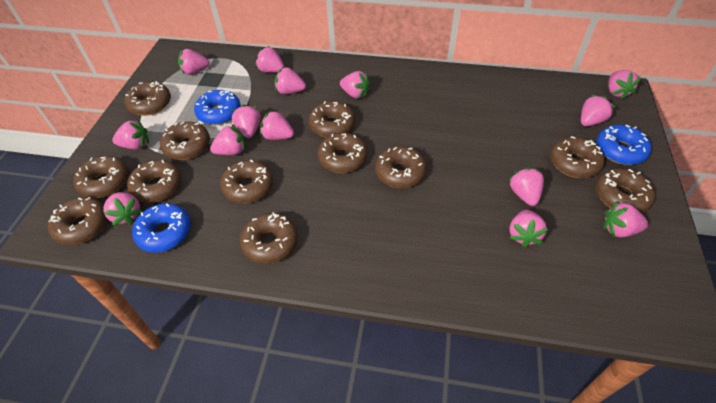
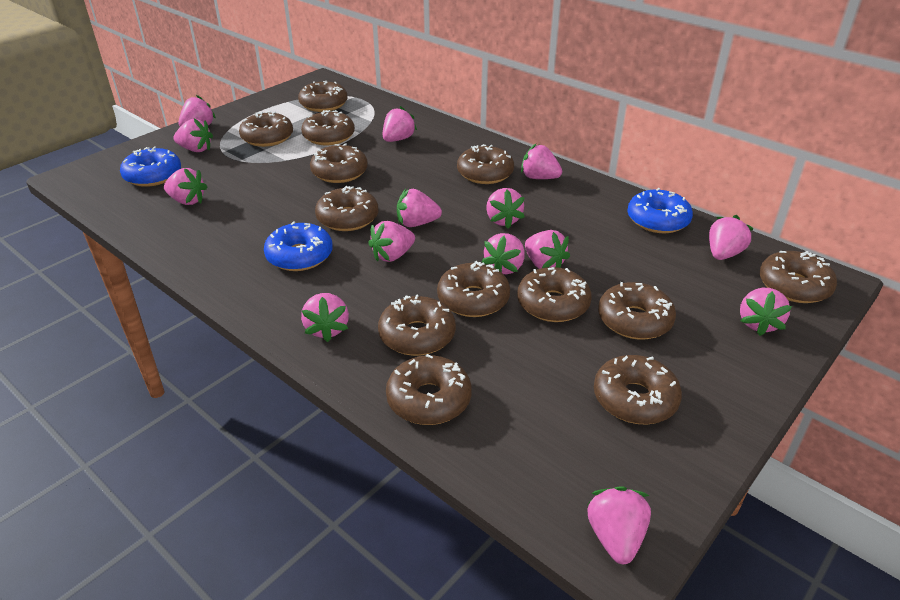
brown donut: 12 -> 13

